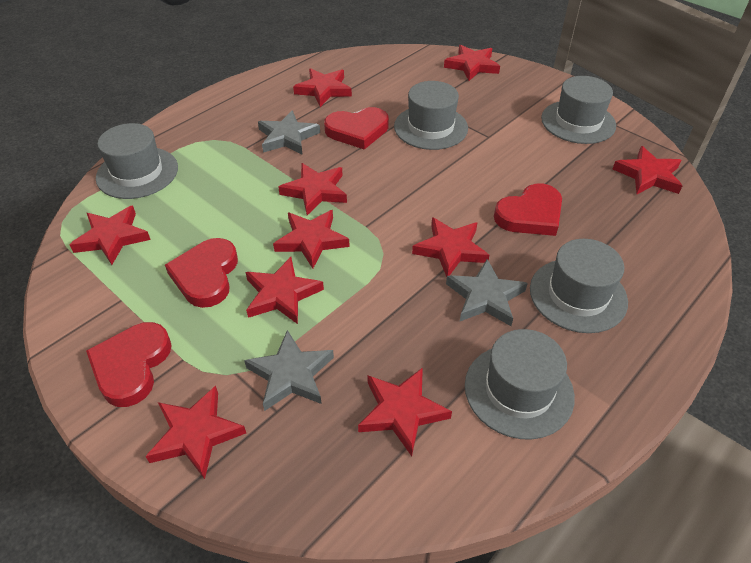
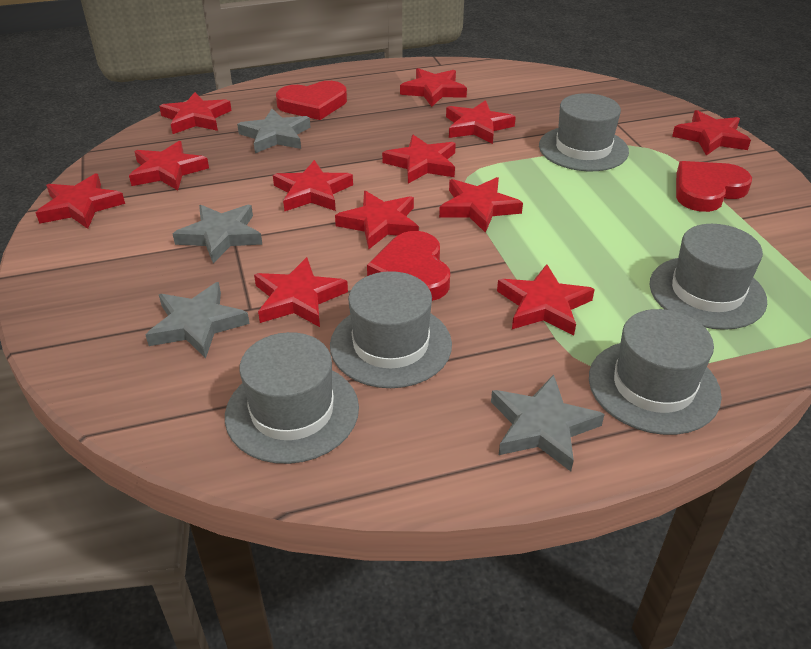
grey star: 3 -> 4
red heart: 4 -> 3
red star: 10 -> 12

